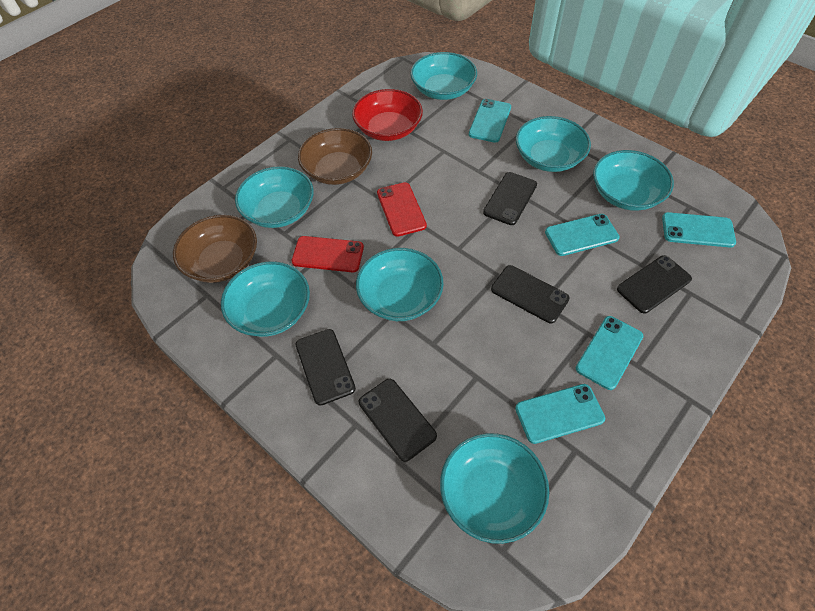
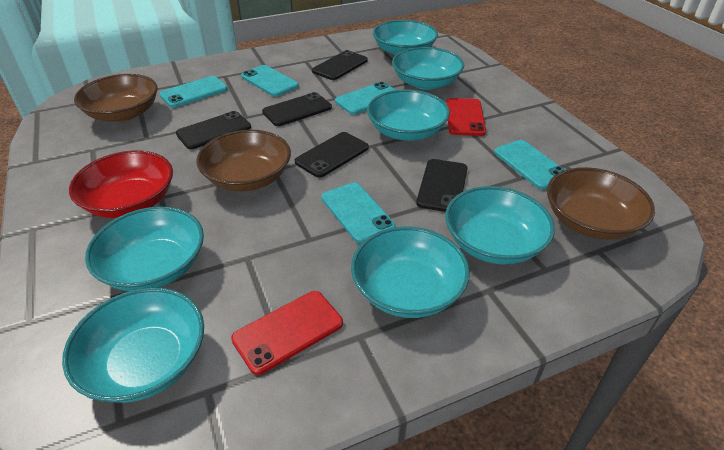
brown bowl: 2 -> 3

